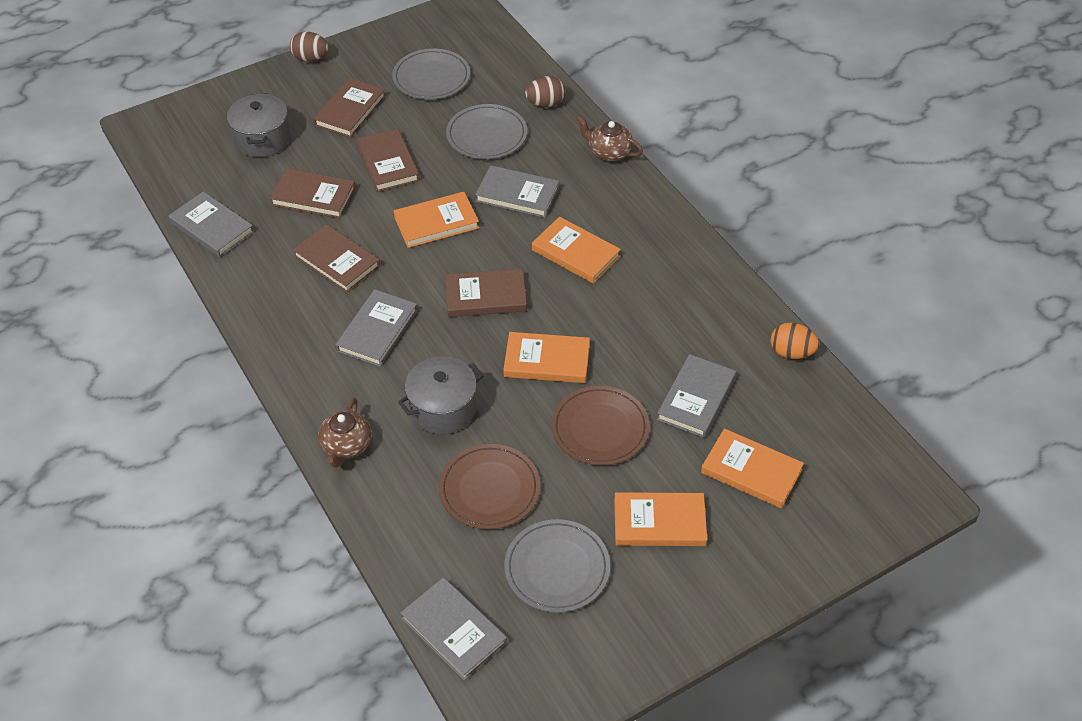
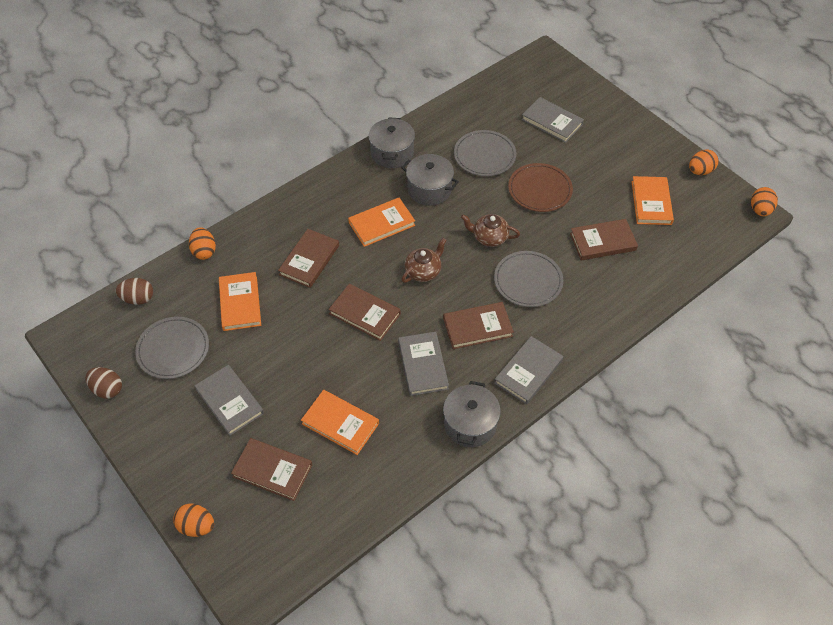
brown plate: 2 -> 1
grey book: 5 -> 4
grey pot: 2 -> 3
orange book: 5 -> 4
orange egg: 1 -> 4

